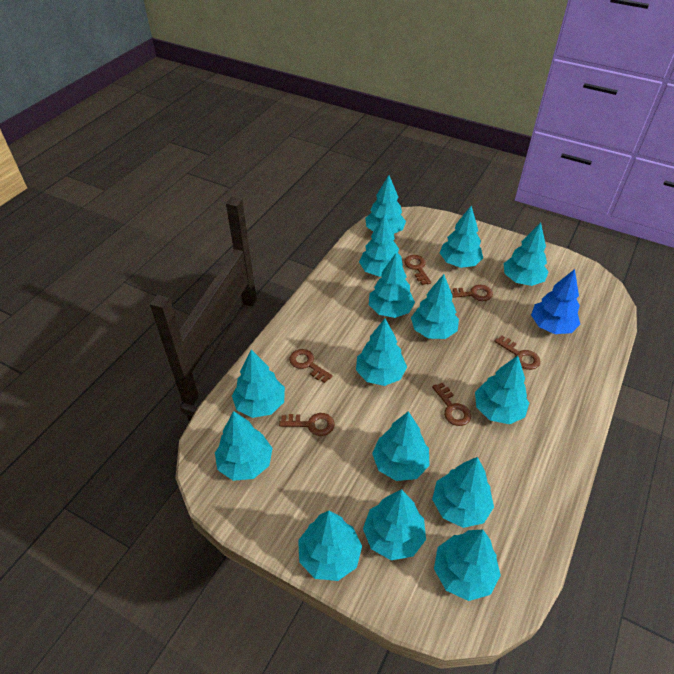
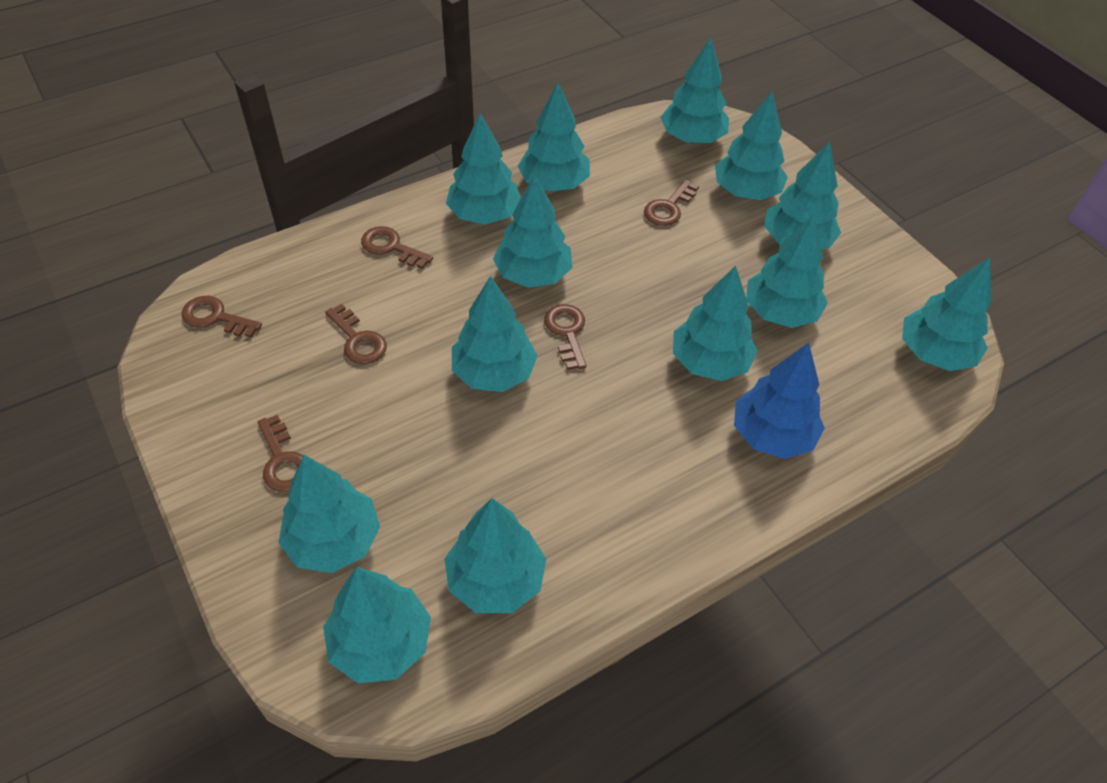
turquoise tree: 15 -> 13

